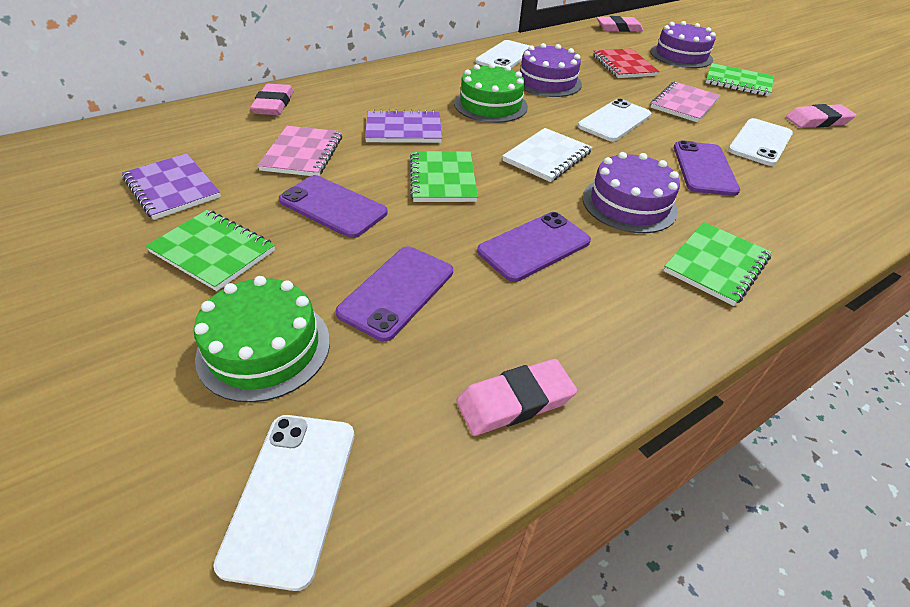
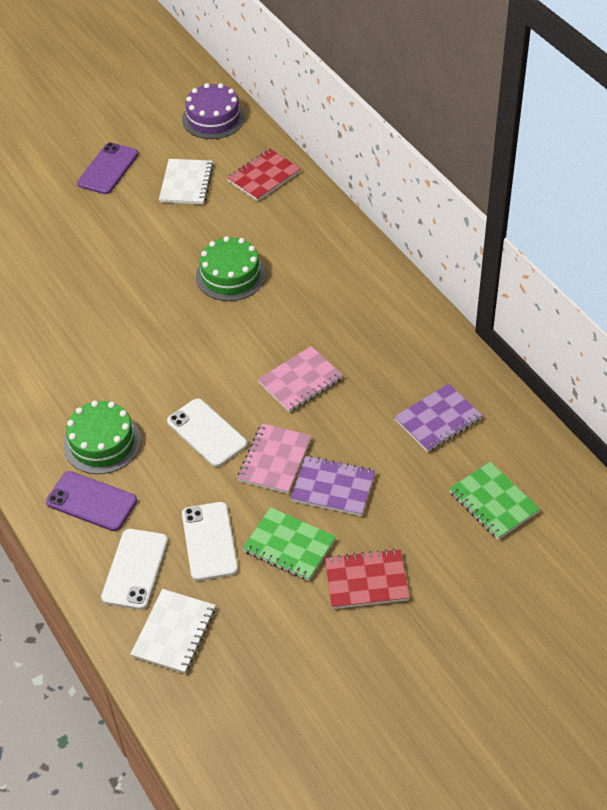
green notebook: 4 -> 2
pink eraser: 4 -> 0
purple cake: 3 -> 1
purple phone: 4 -> 2
red notebook: 1 -> 2
white notebook: 1 -> 2
white phone: 4 -> 3

